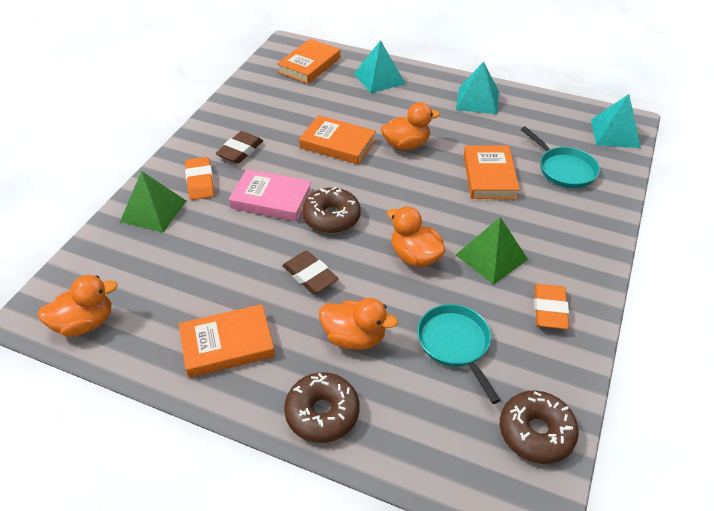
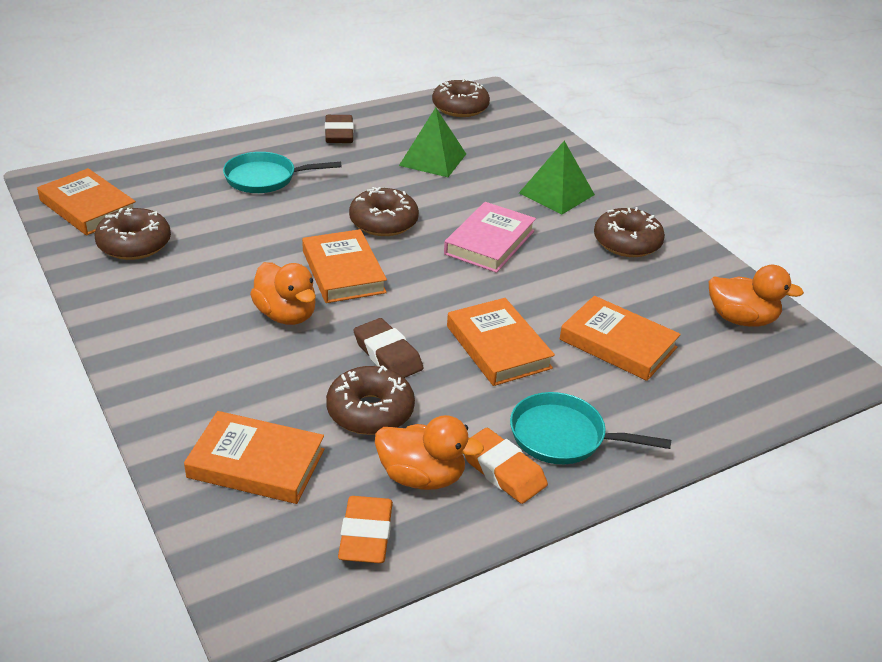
brown donut: 3 -> 5
orange book: 4 -> 5
orange duck: 4 -> 3
turquoise pyramid: 3 -> 0

